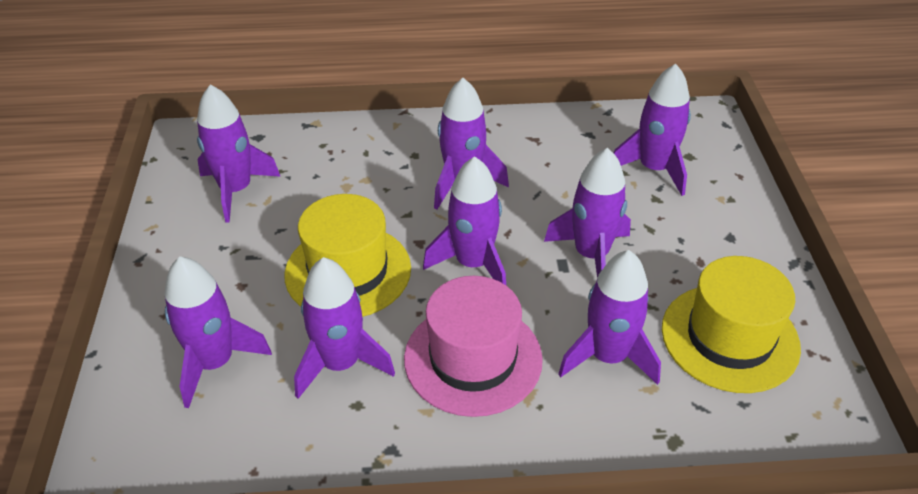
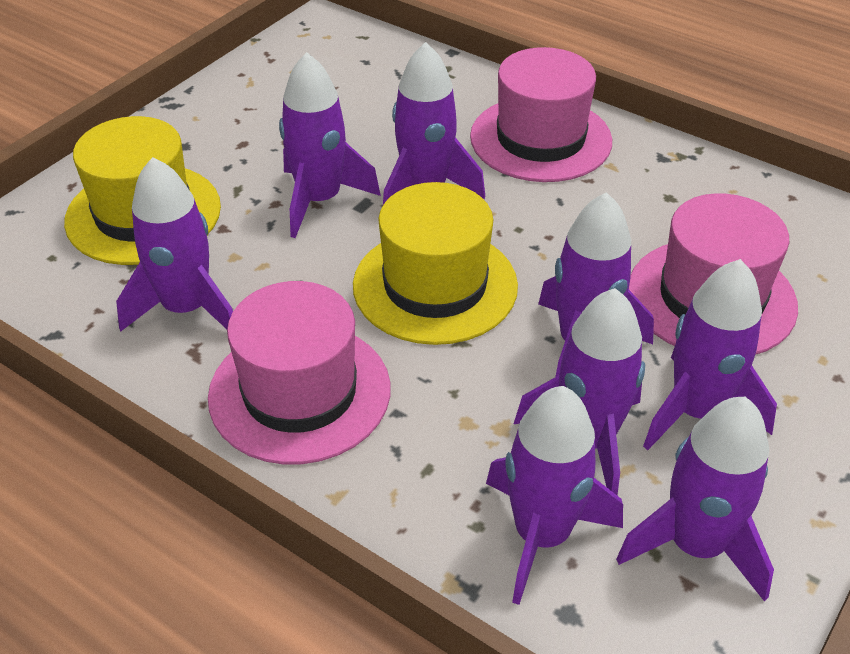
pink hat: 1 -> 3

